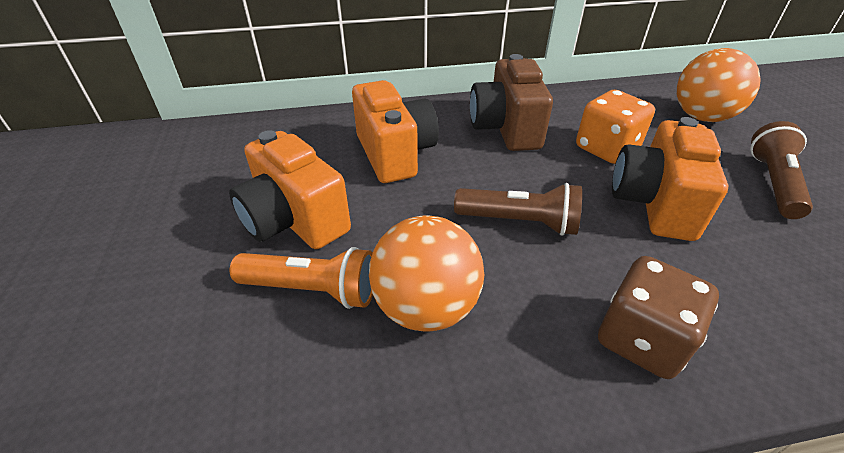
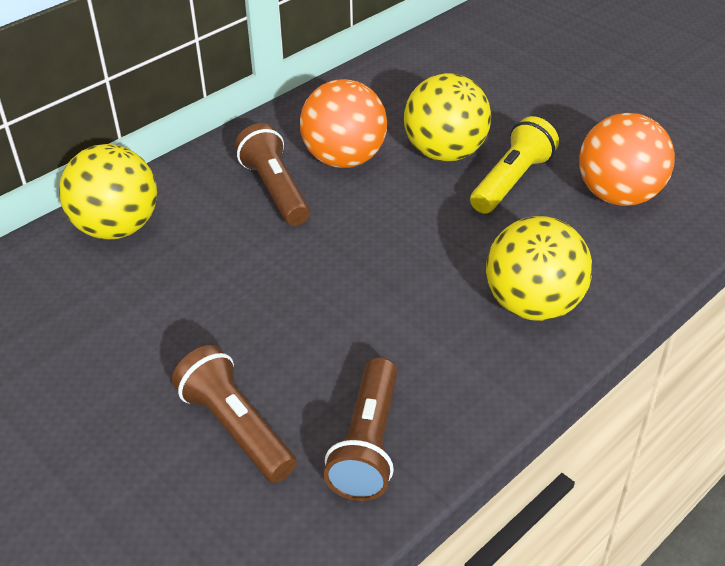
brown camera: 1 -> 0
brown dice: 1 -> 0
brown flashlight: 2 -> 3
orange camera: 3 -> 0
orange dice: 1 -> 0
orange flashlight: 1 -> 0
yellow ball: 0 -> 3
yellow flashlight: 0 -> 1

